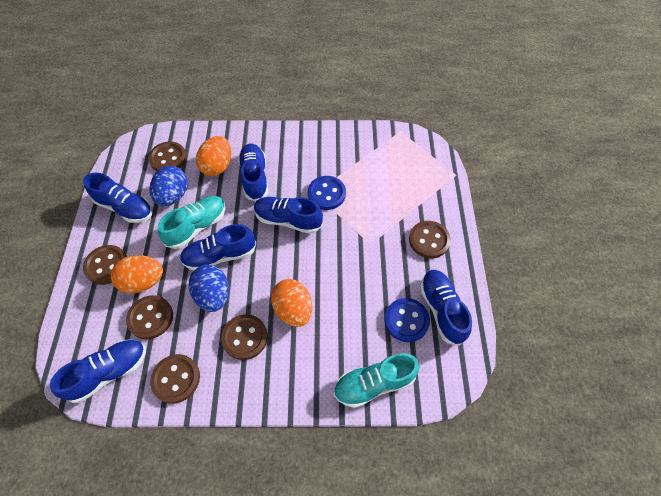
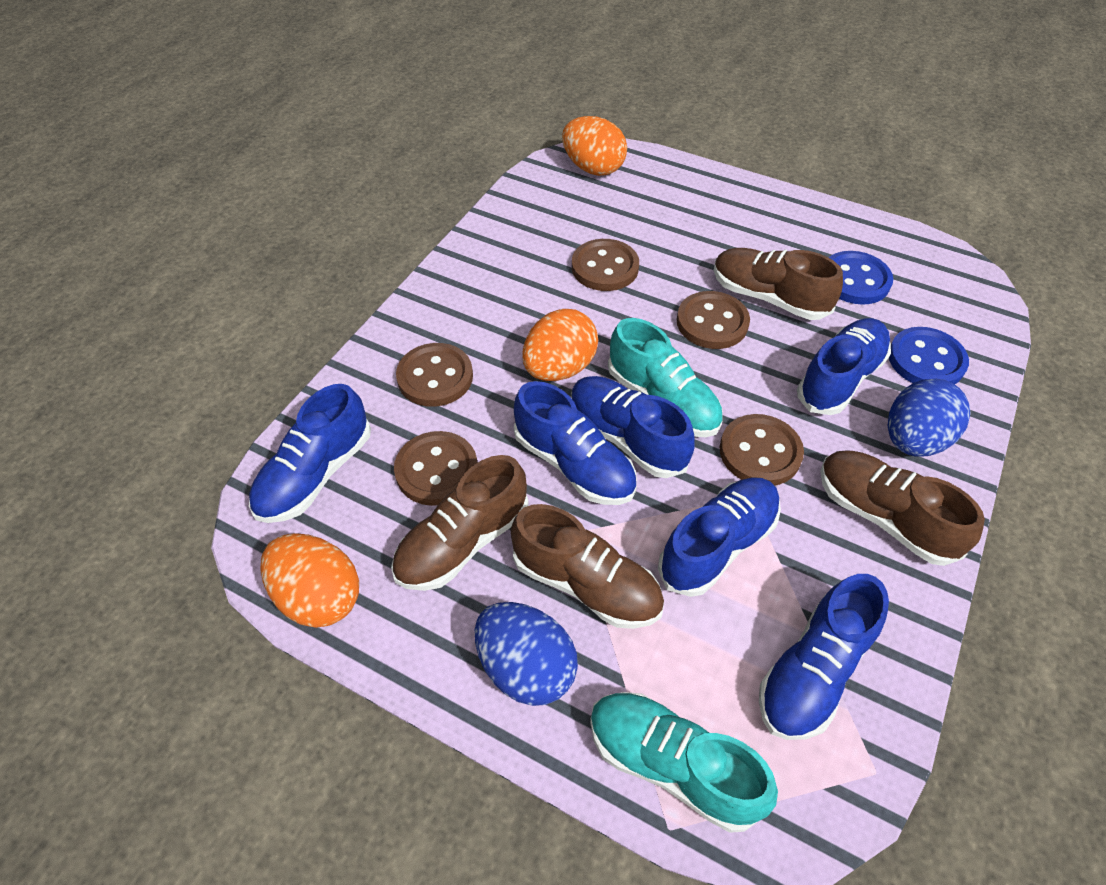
brown button: 6 -> 5
brown shoe: 0 -> 4

